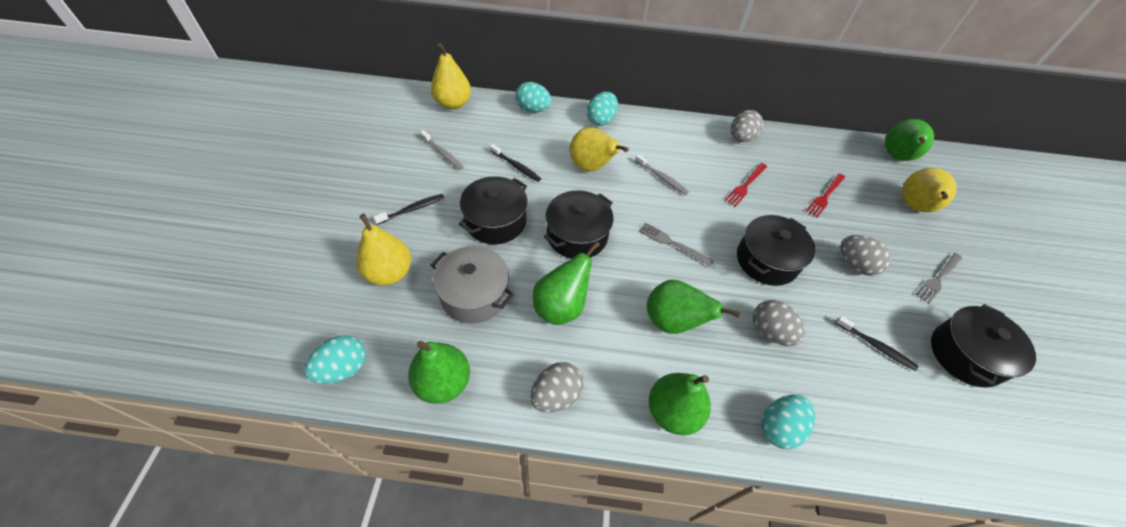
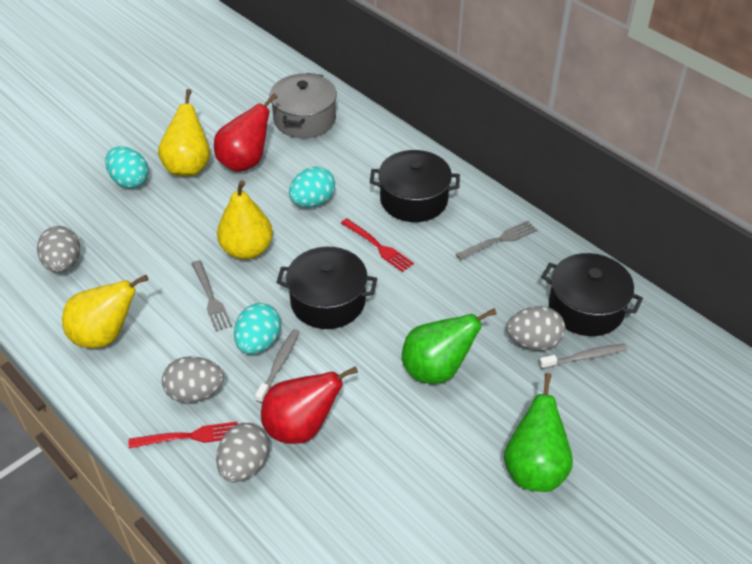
black pot: 4 -> 3
black toothbrush: 3 -> 0
green pear: 5 -> 2
red pear: 0 -> 2
turquoise egg: 4 -> 3
yellow pear: 4 -> 3

